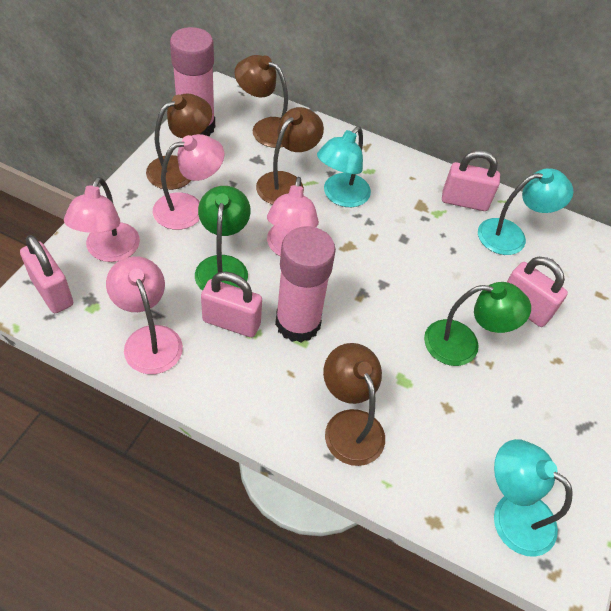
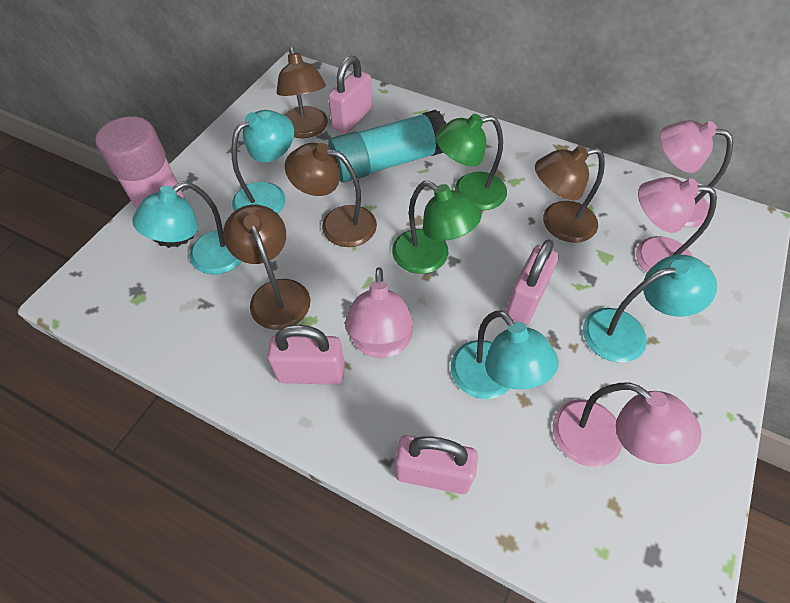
pink glue stick: 2 -> 1
turquoise glue stick: 0 -> 1
turquoise lamp: 3 -> 4

